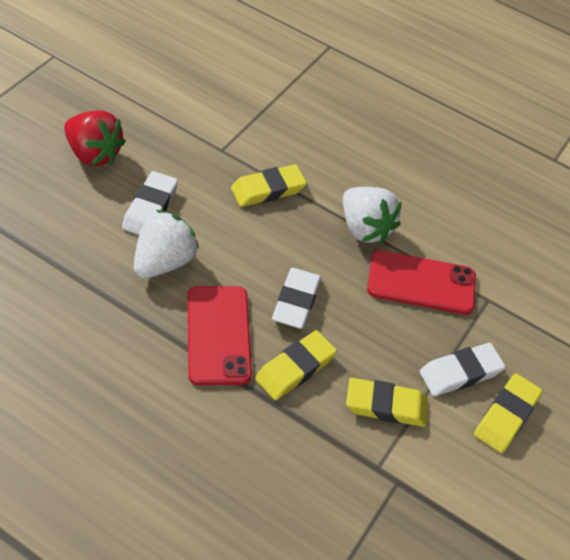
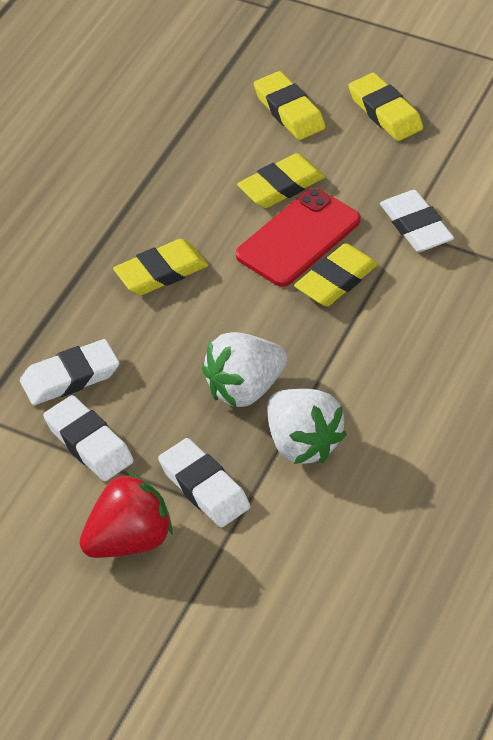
red phone: 2 -> 1
white eraser: 3 -> 4
yellow eraser: 4 -> 5

